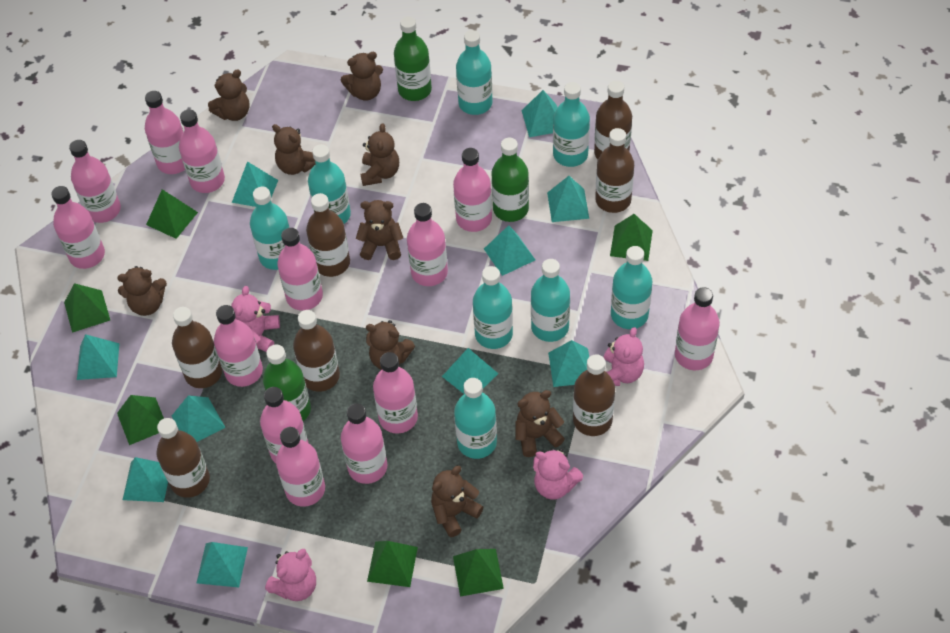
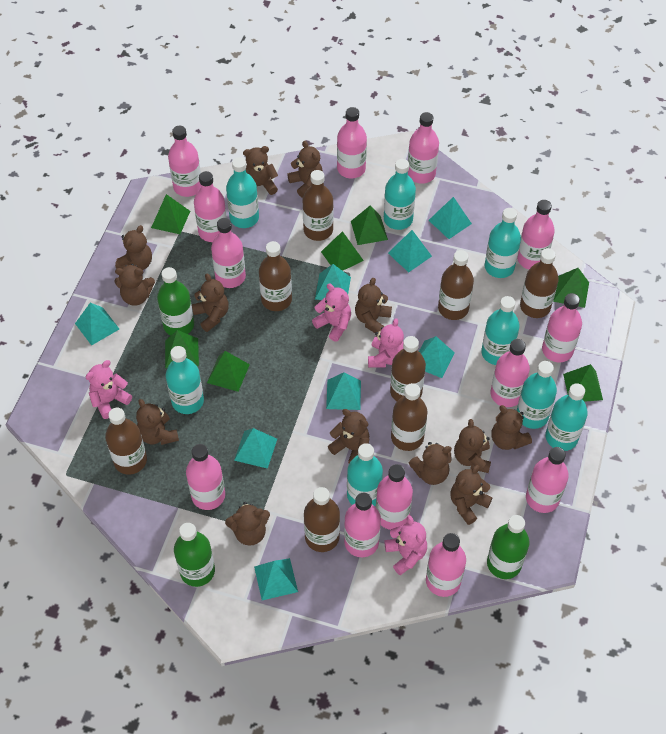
brown bottle: 7 -> 8
brown teddy bear: 9 -> 13
green pyramid: 6 -> 7
turquoise pyramid: 10 -> 8

